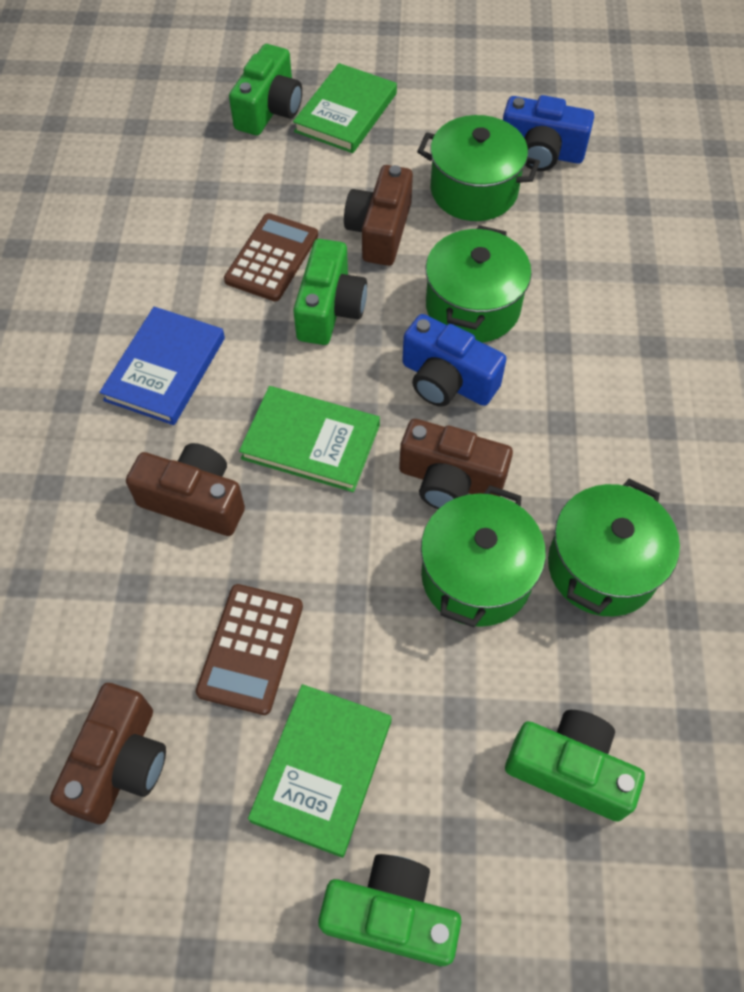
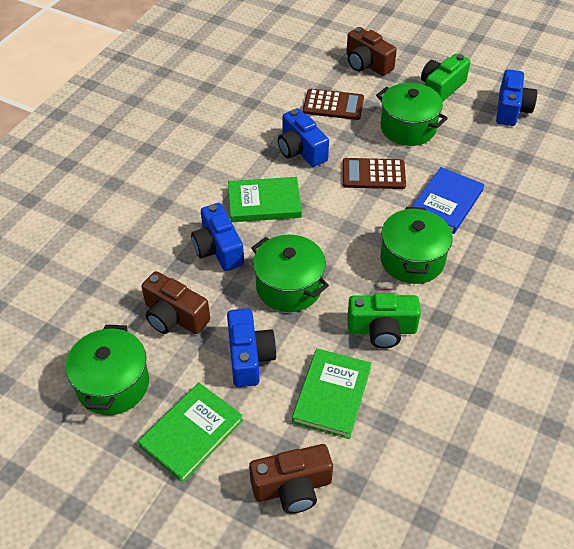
blue camera: 2 -> 4
brown camera: 4 -> 3
green camera: 4 -> 2

